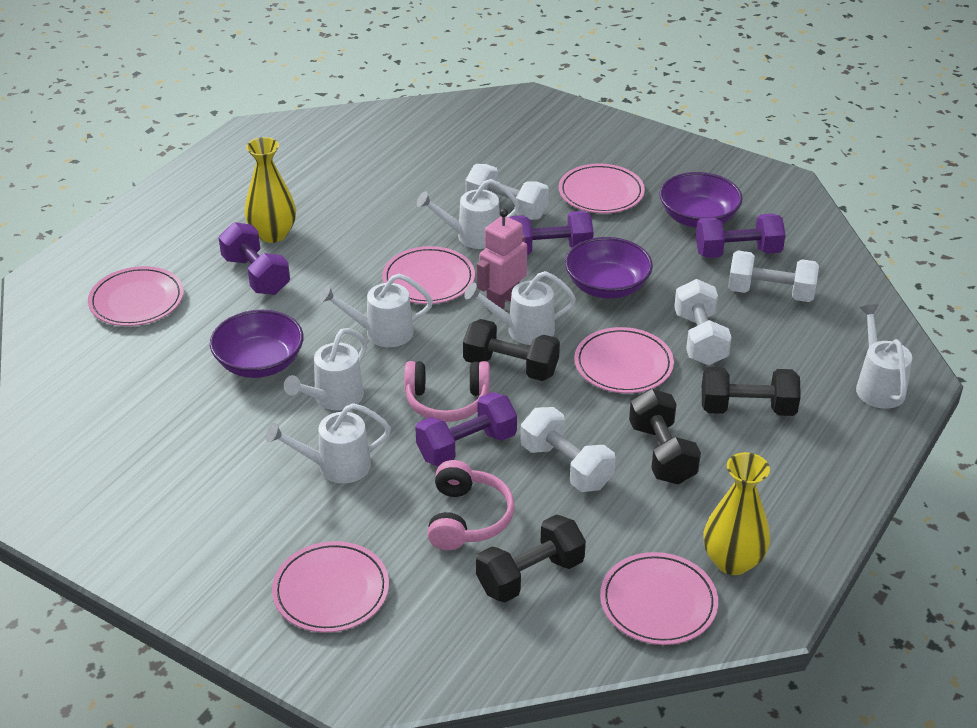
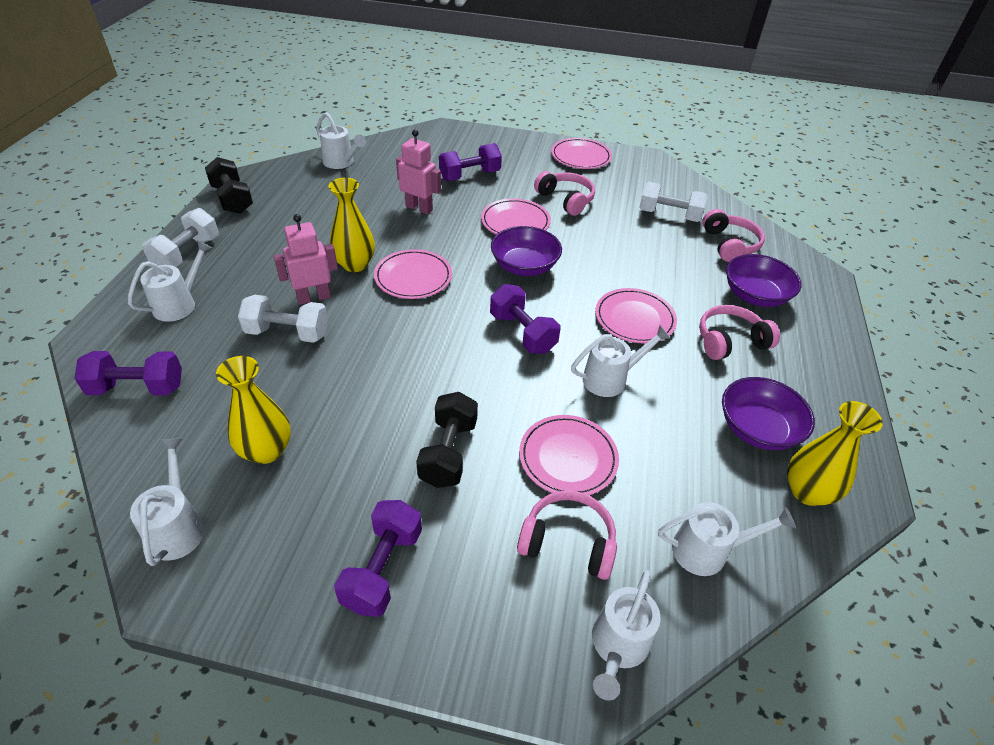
black dumbbell: 4 -> 2
pink headphones: 2 -> 4
pink plate: 6 -> 5
pink robot: 1 -> 2
white dumbbell: 4 -> 3
yellow vase: 2 -> 3

